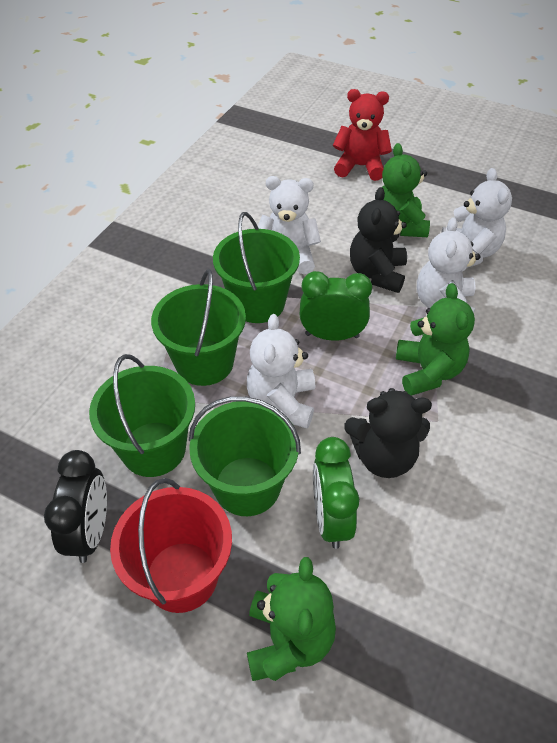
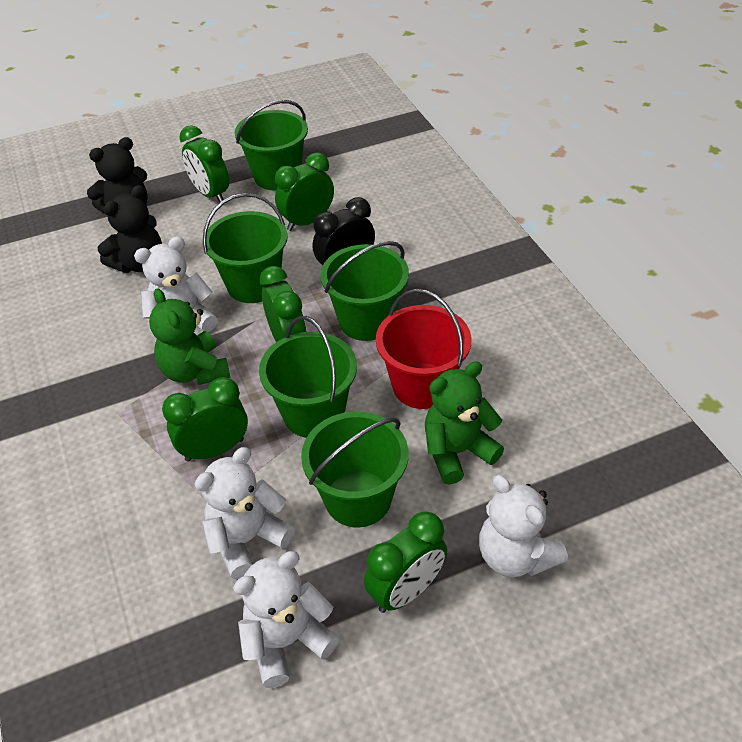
green bucket: 4 -> 5
green clock: 2 -> 5
green teddy bear: 3 -> 2
red teddy bear: 1 -> 0

